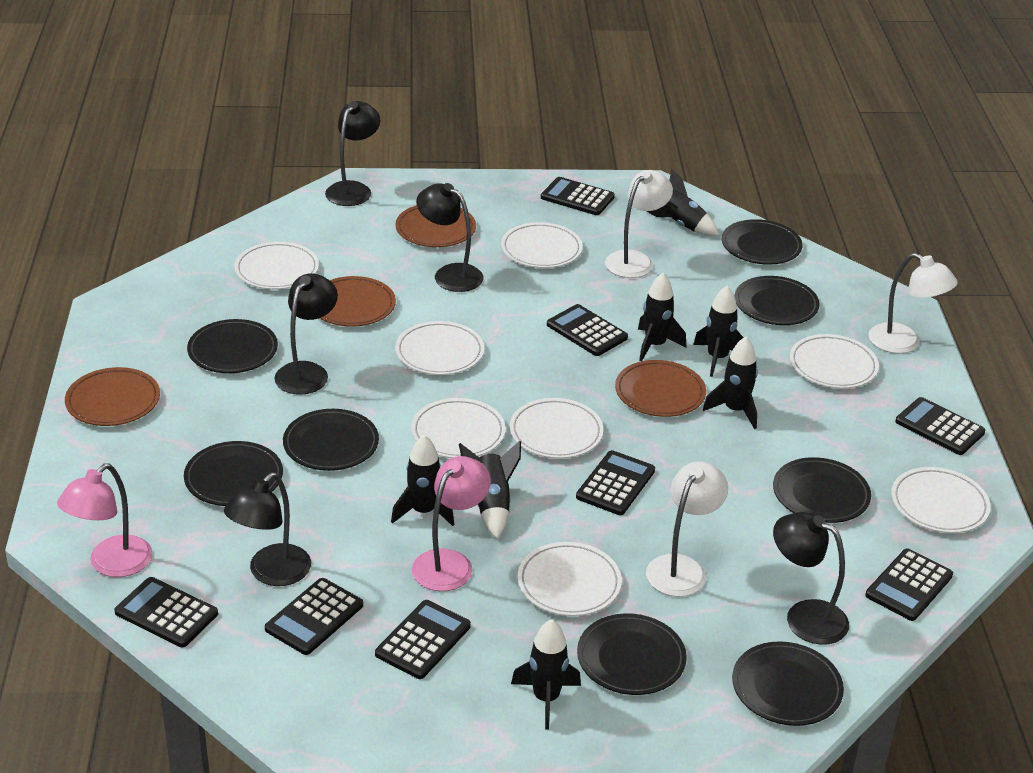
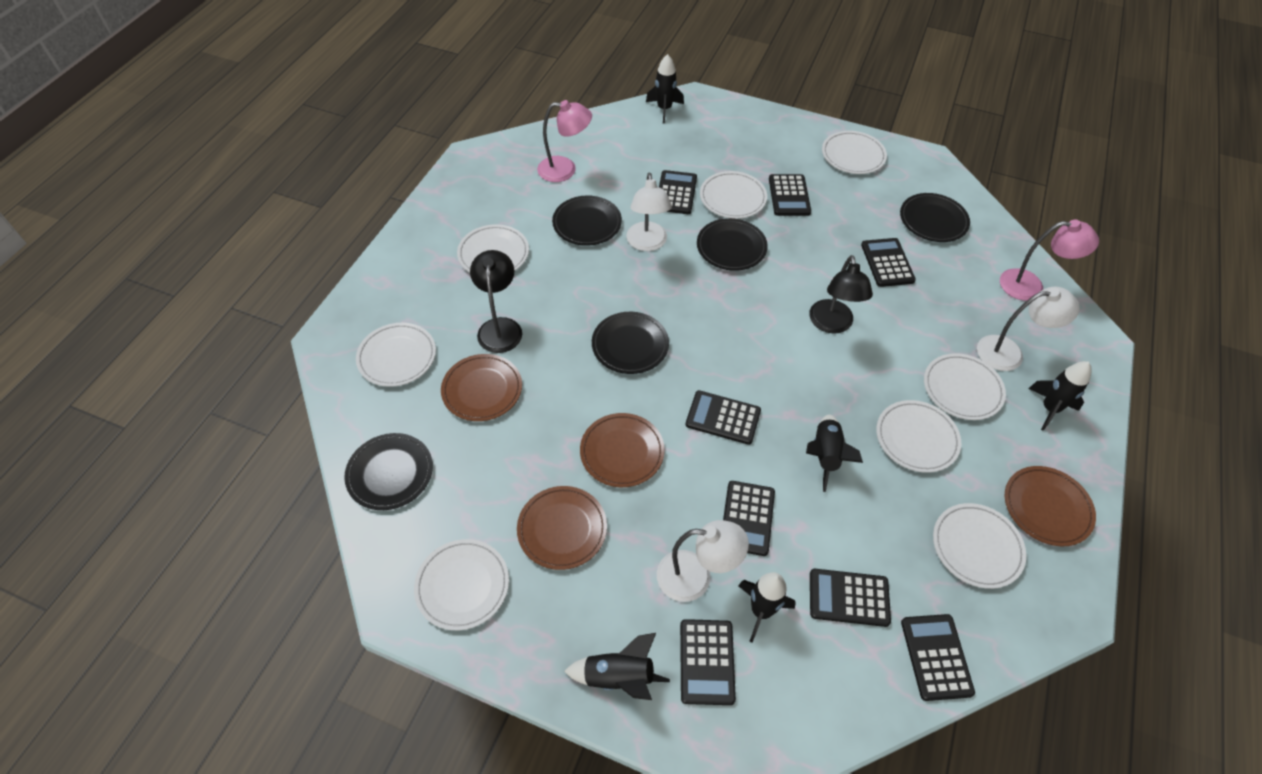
black lamp: 5 -> 2
black plate: 8 -> 5
black rocket: 7 -> 5

